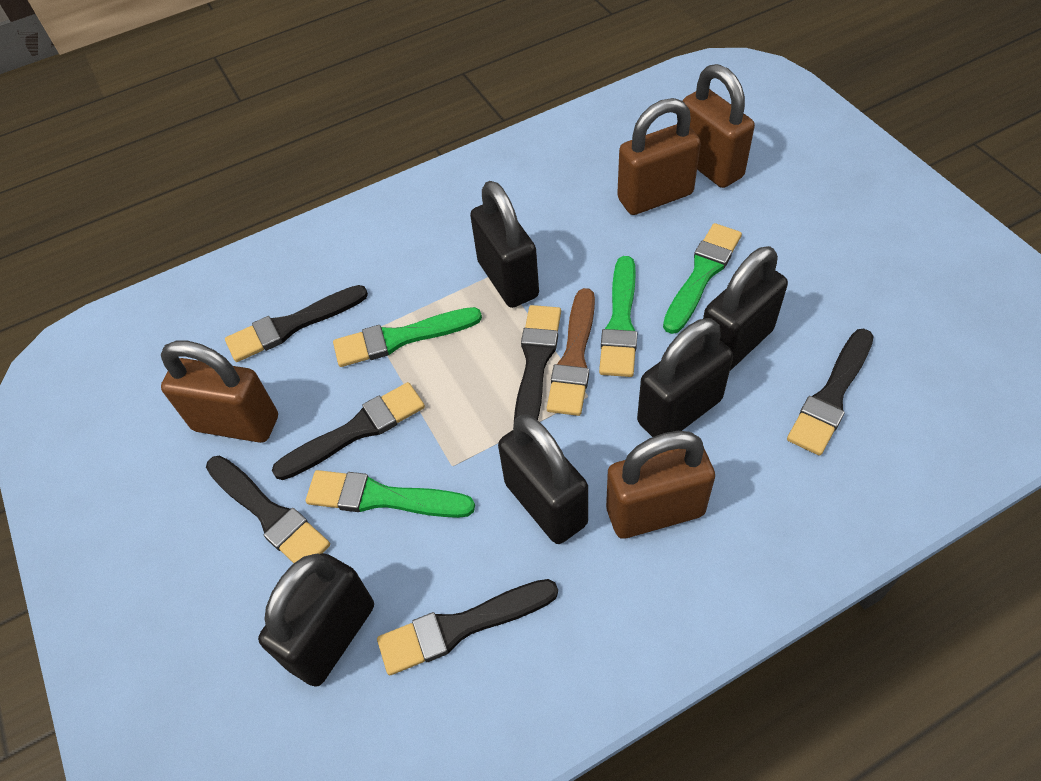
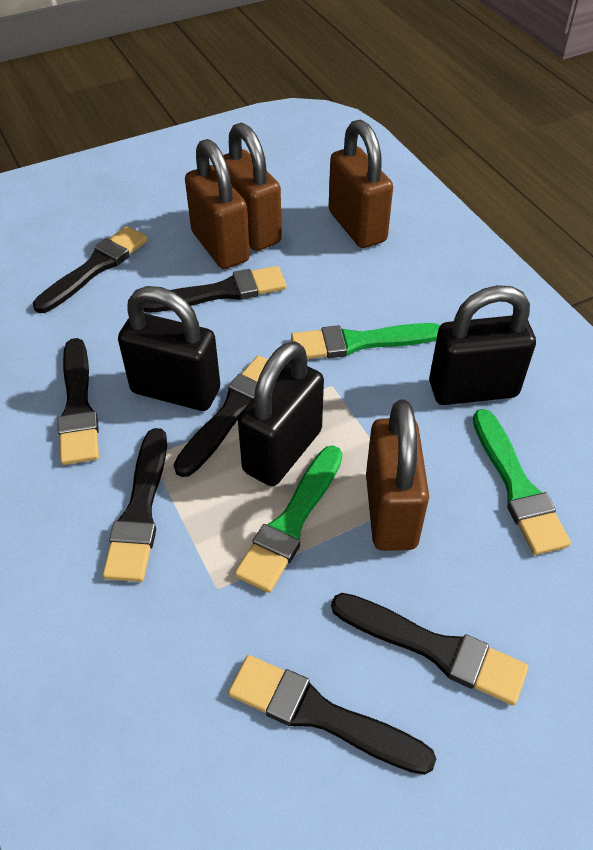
black brush: 6 -> 7
black padlock: 5 -> 3
brown brush: 1 -> 0
green brush: 4 -> 3

